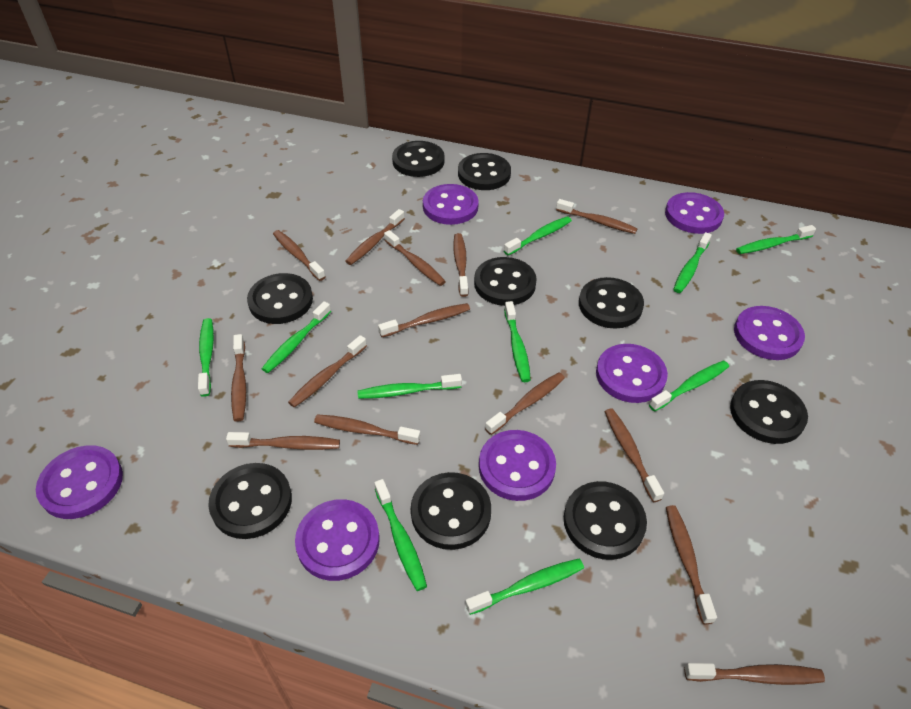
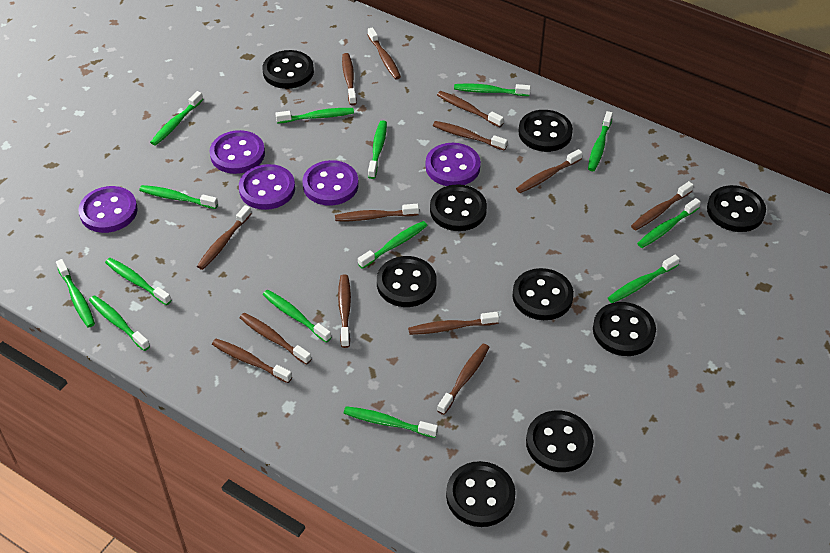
brown toothbrush: 14 -> 13
green toothbrush: 10 -> 14
purple button: 7 -> 5

